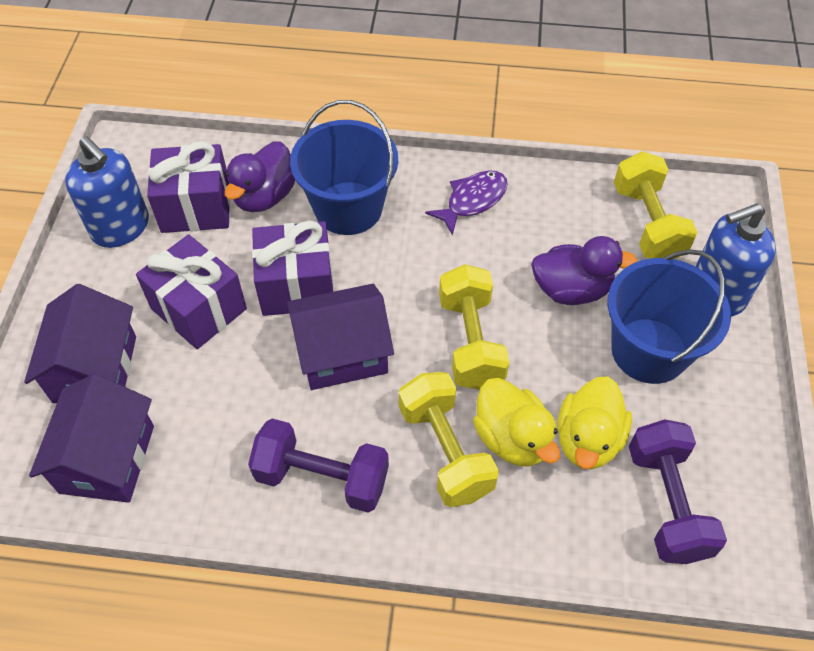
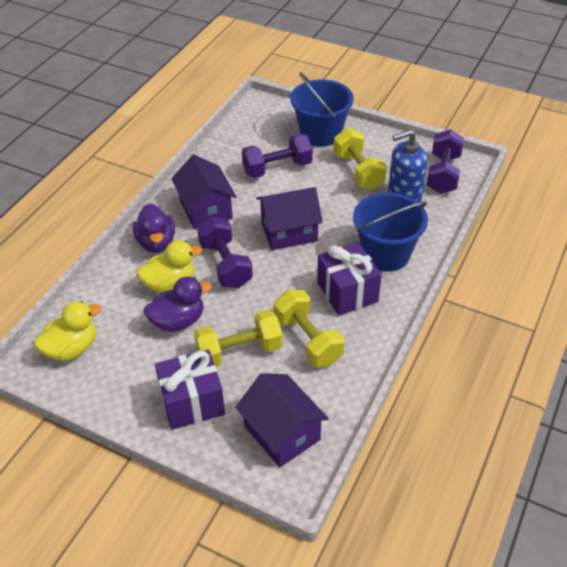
blue soap dispenser: 2 -> 1
purple dumbbell: 2 -> 3
purple fish: 1 -> 0
purple gift: 3 -> 2

